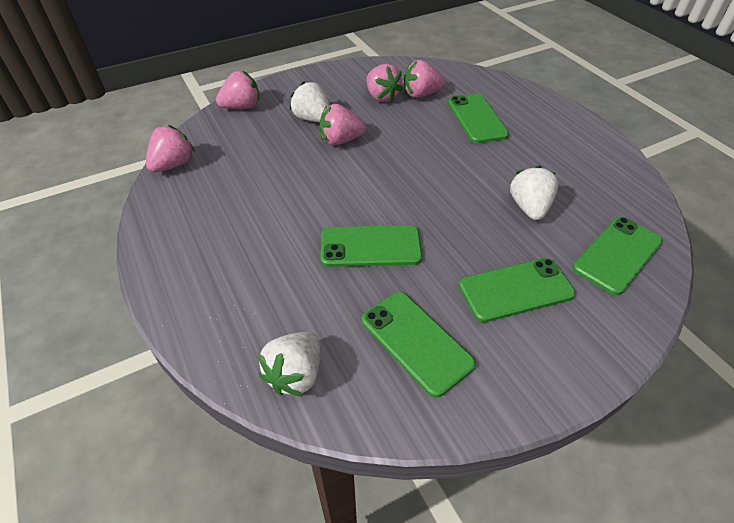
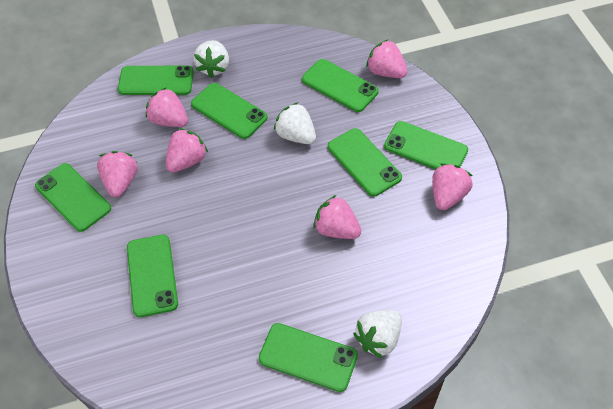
green phone: 5 -> 8
pink strawberry: 5 -> 6

